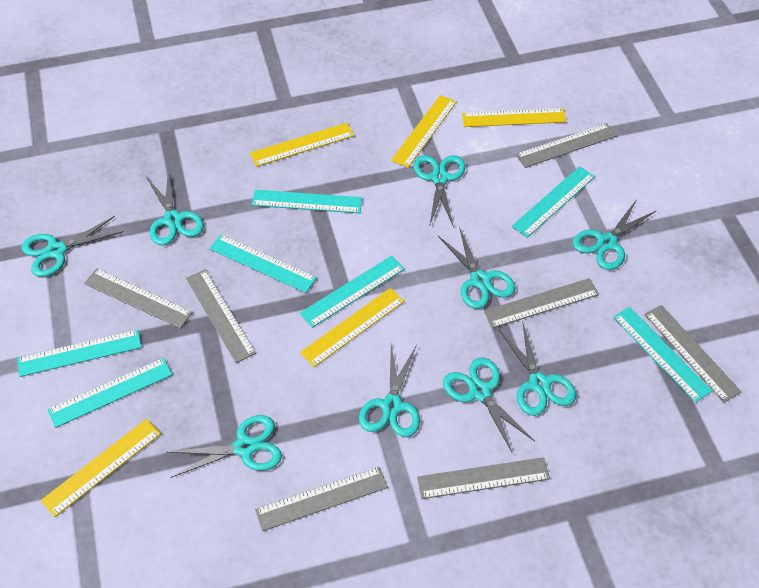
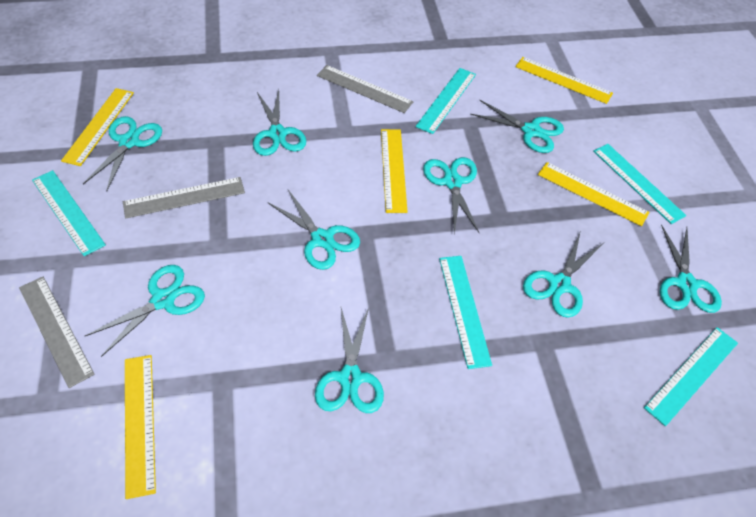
grey ruler: 7 -> 3
turquoise ruler: 7 -> 5

